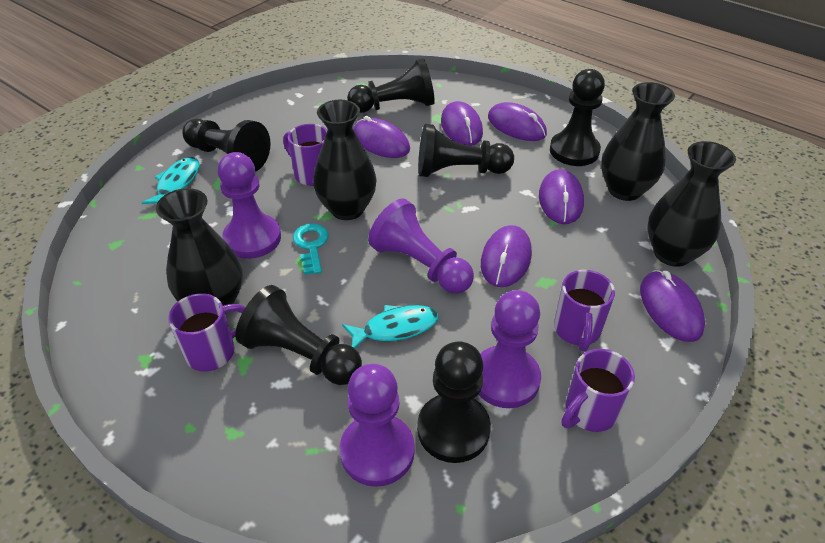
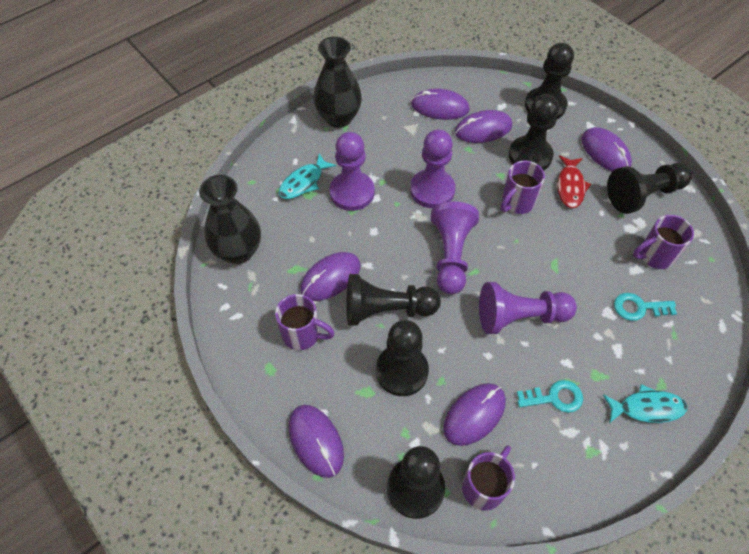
black vase: 4 -> 2
red fish: 0 -> 1
turquoise key: 1 -> 2

